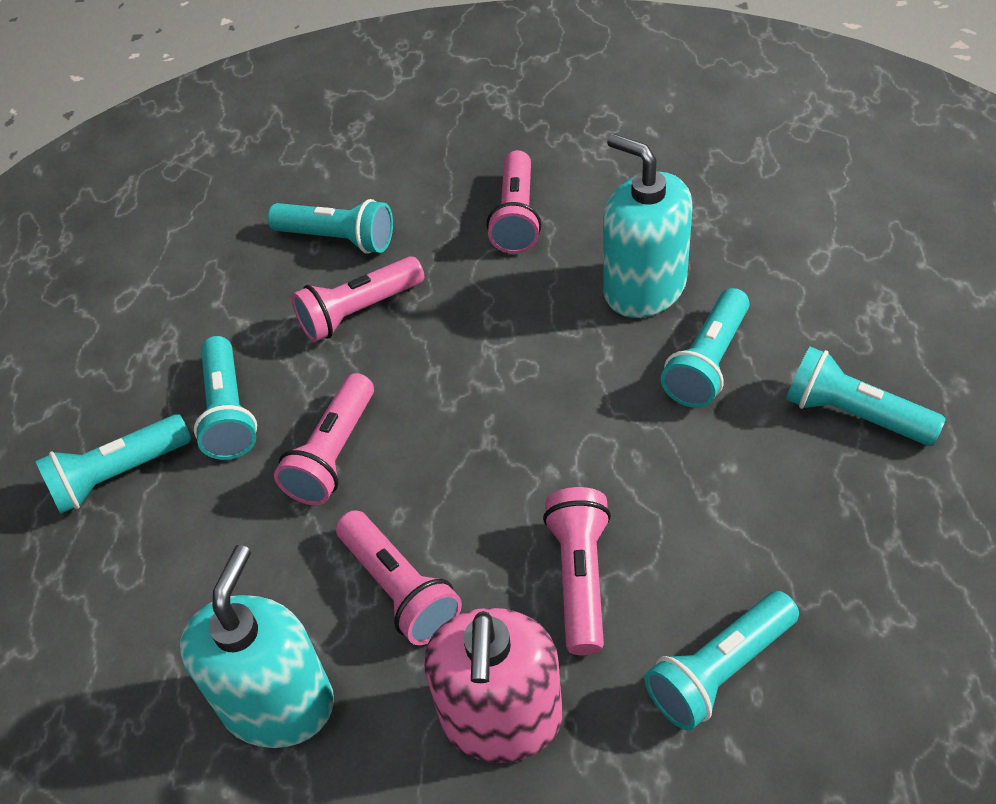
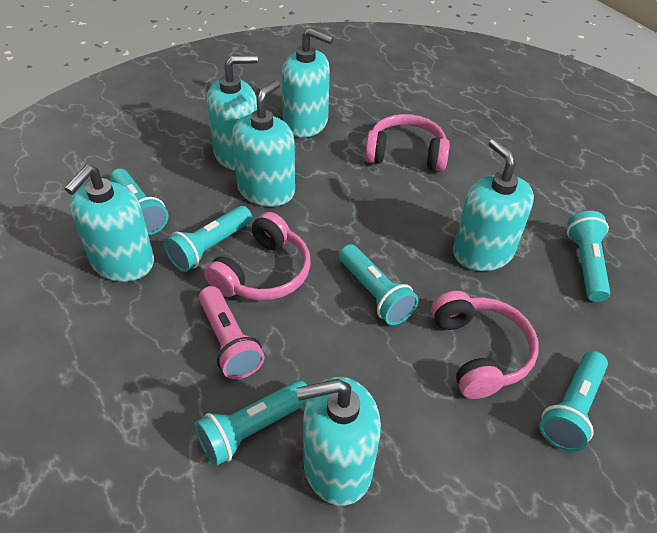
pink flashlight: 5 -> 1
pink headphones: 0 -> 3
pink soap dispenser: 1 -> 0
turquoise soap dispenser: 2 -> 6

